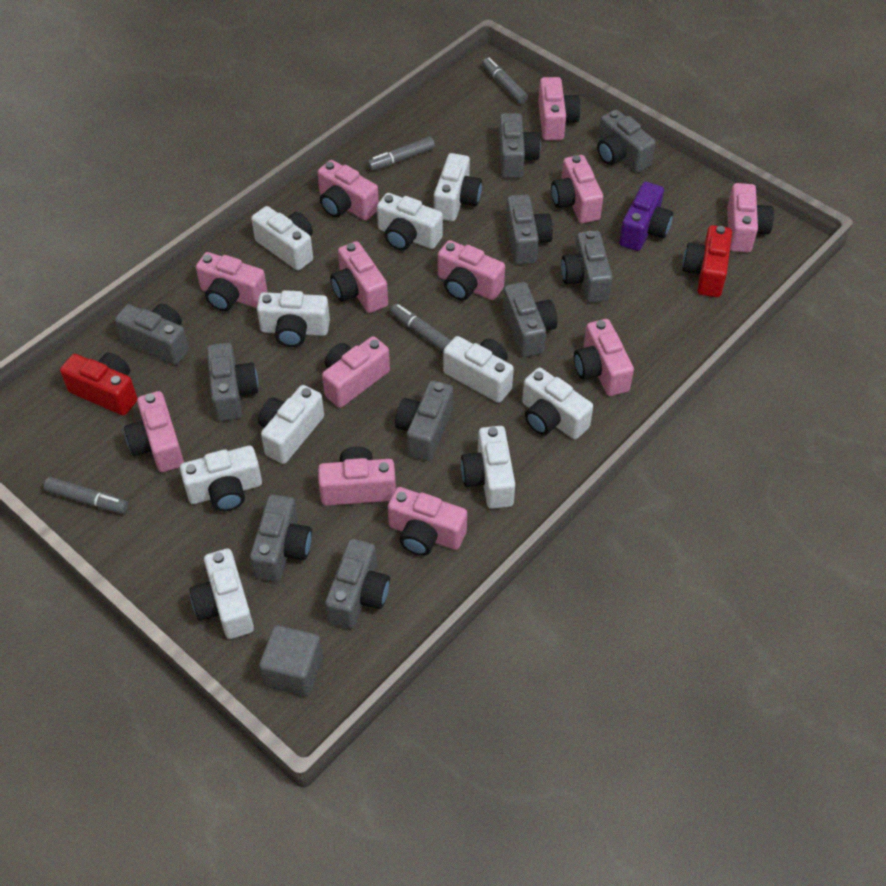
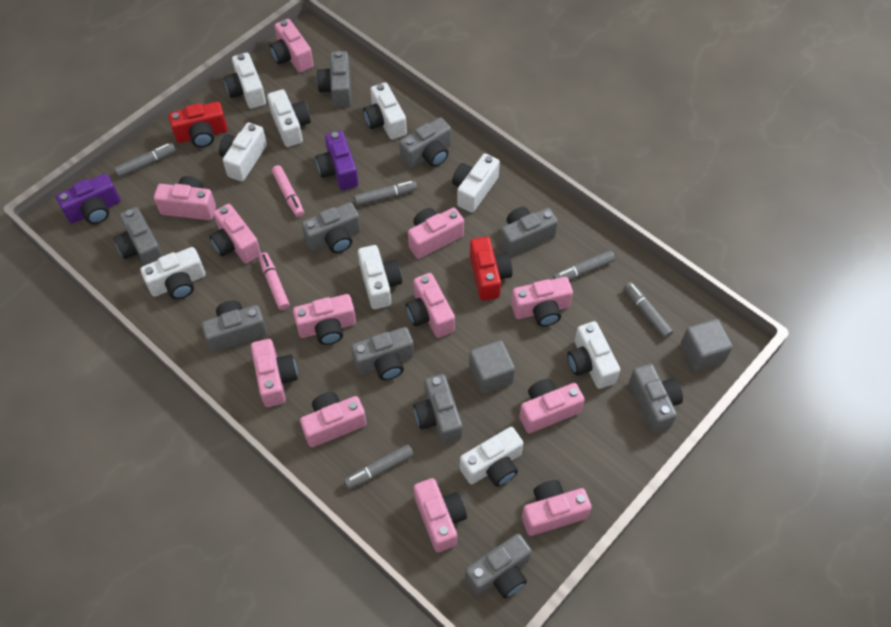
grey cube: 1 -> 2
grey marker: 4 -> 5
pink marker: 0 -> 2
purple camera: 1 -> 2
white camera: 10 -> 9

